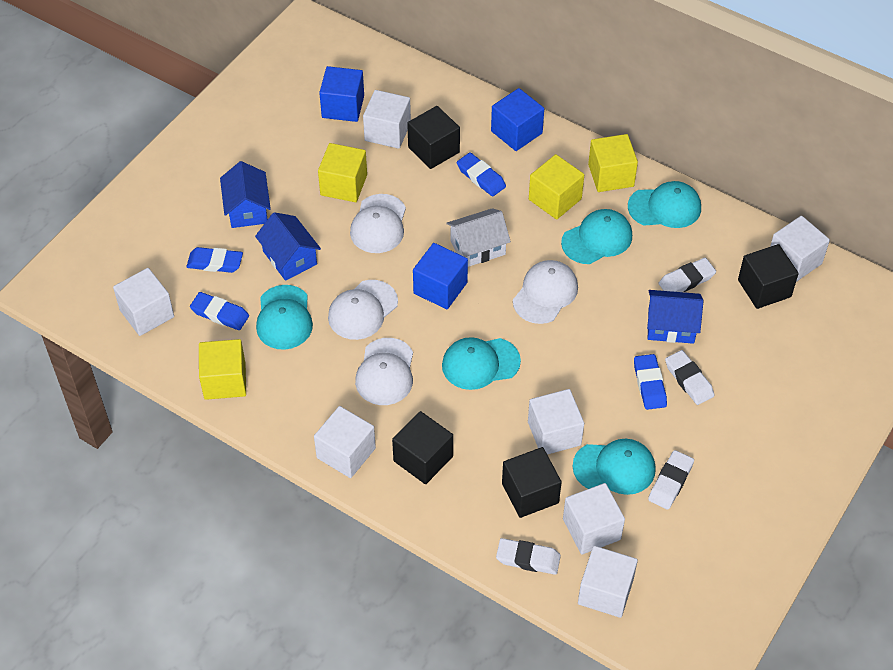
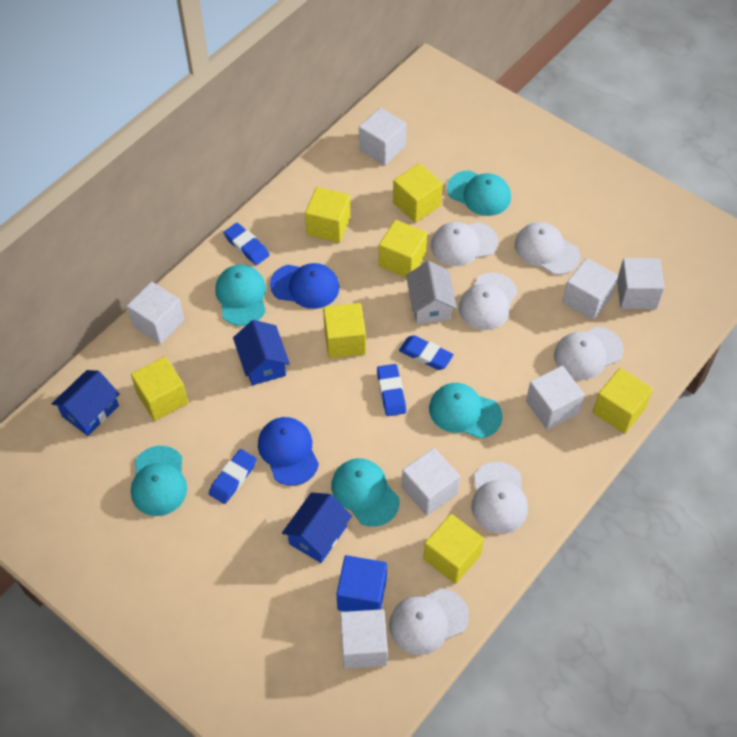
black cube: 4 -> 0
blue cap: 0 -> 2
blue cube: 3 -> 1
white cap: 4 -> 6
white eraser: 4 -> 0
yellow cube: 4 -> 7

